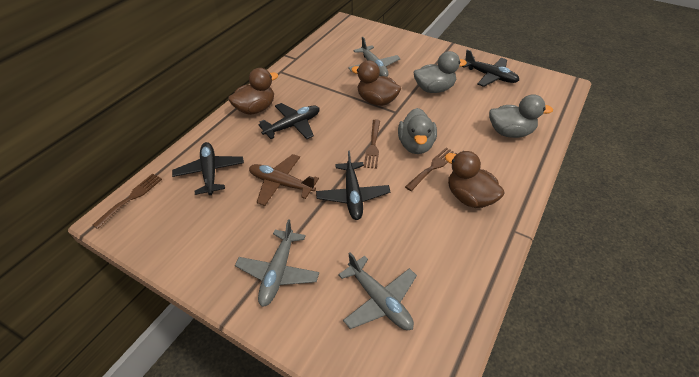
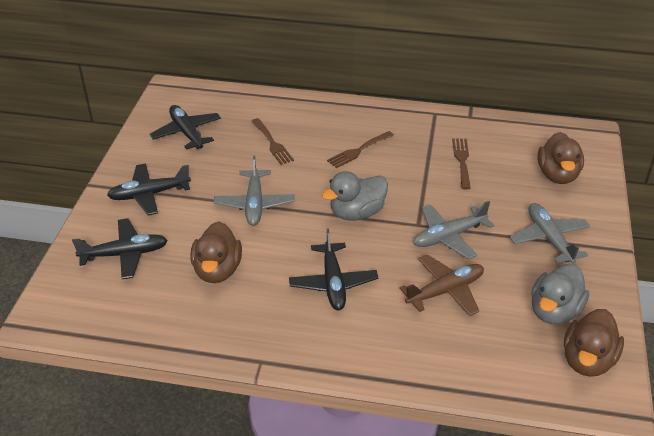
grey duck: 3 -> 2

